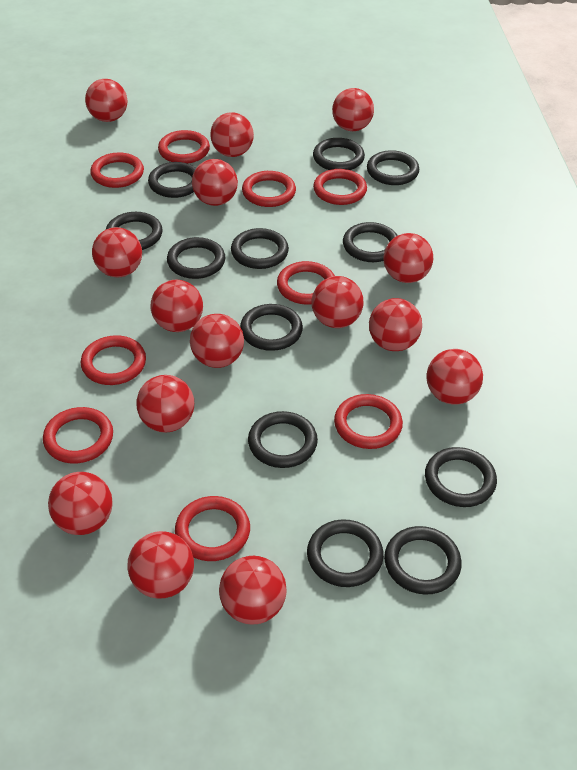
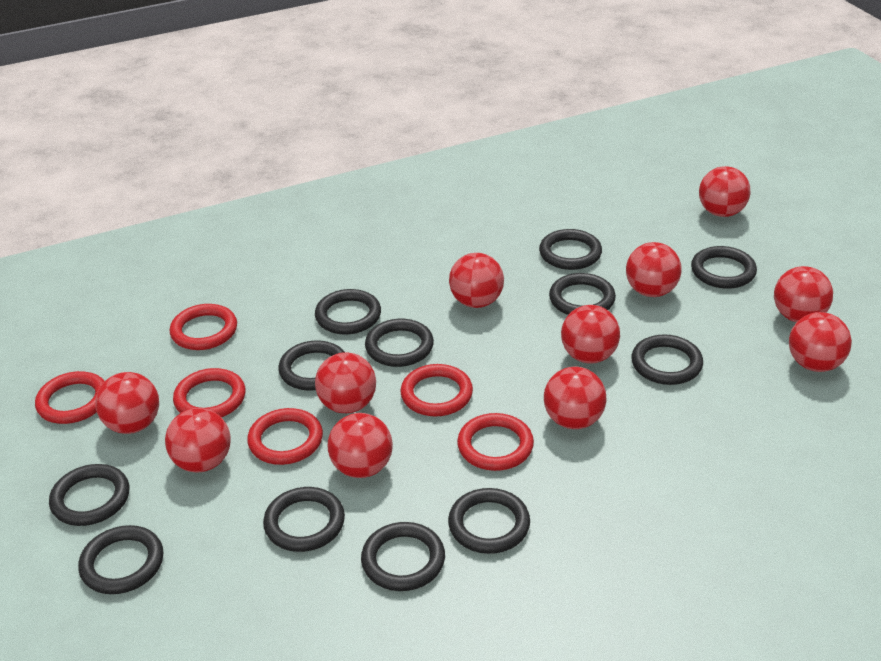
red ball: 15 -> 11
red ring: 9 -> 6

